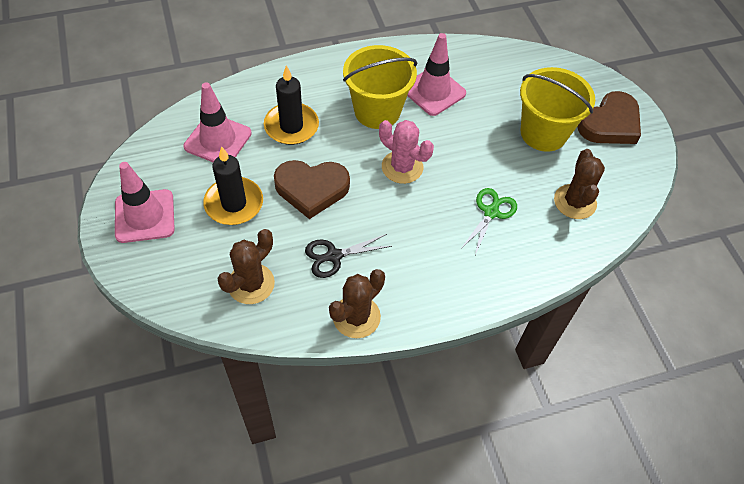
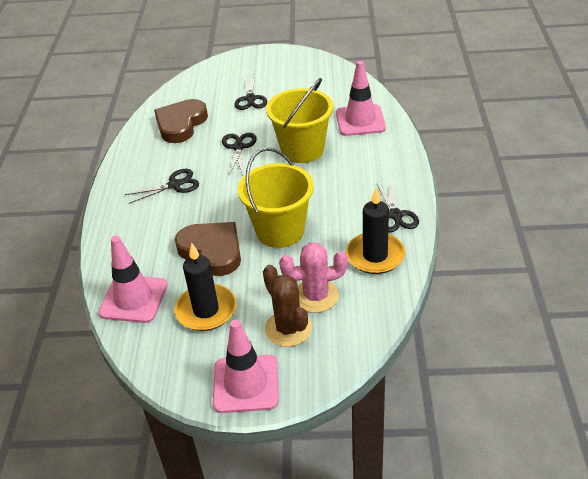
black scissors: 1 -> 4
brown cactus: 3 -> 1
green scissors: 1 -> 0

